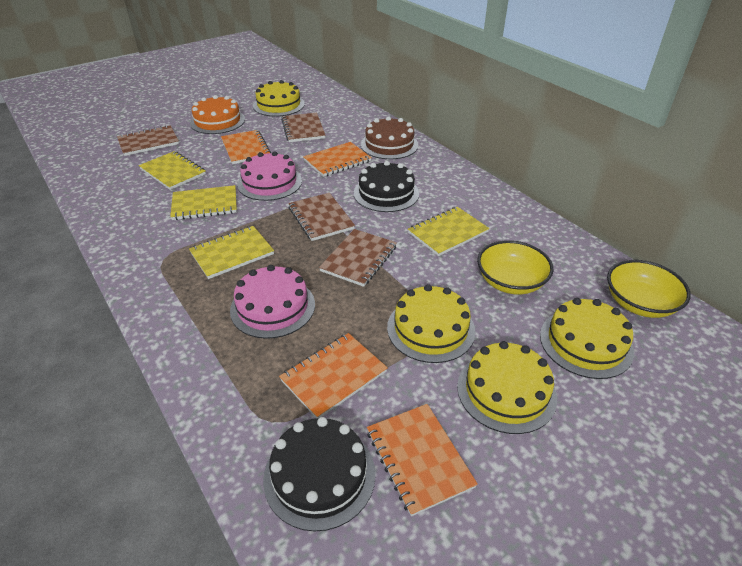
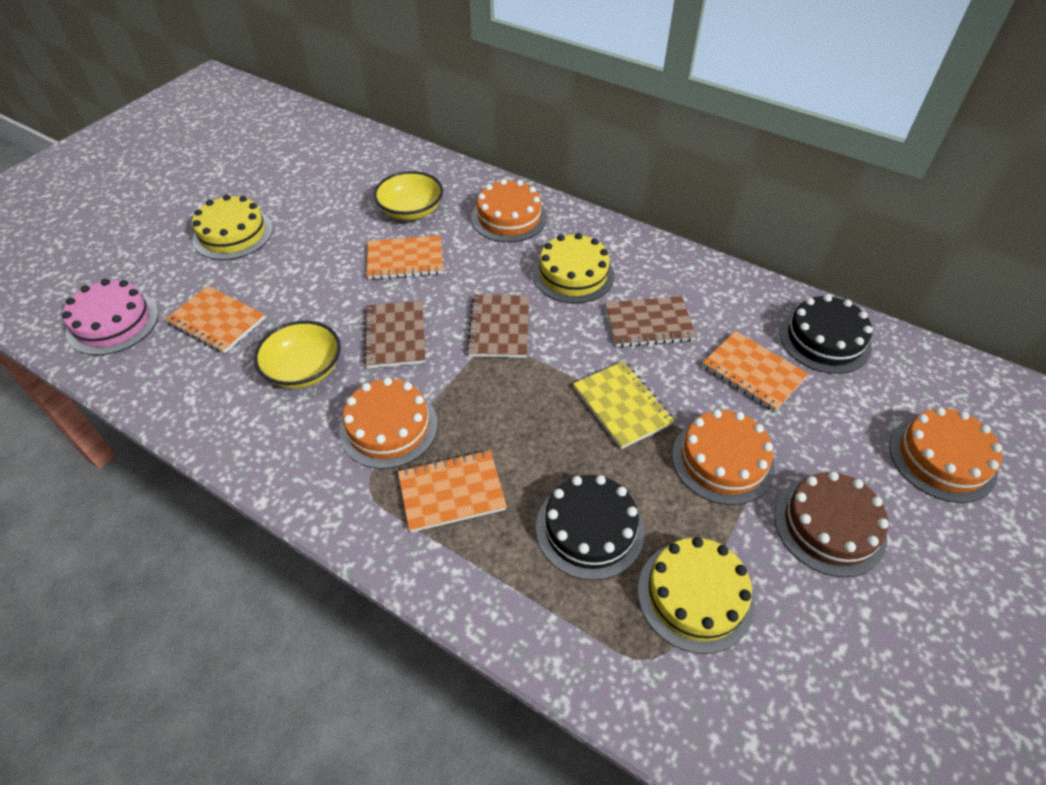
brown notebook: 4 -> 3
orange cake: 1 -> 4
pink cake: 2 -> 1
yellow cake: 4 -> 3
yellow notebook: 4 -> 1

